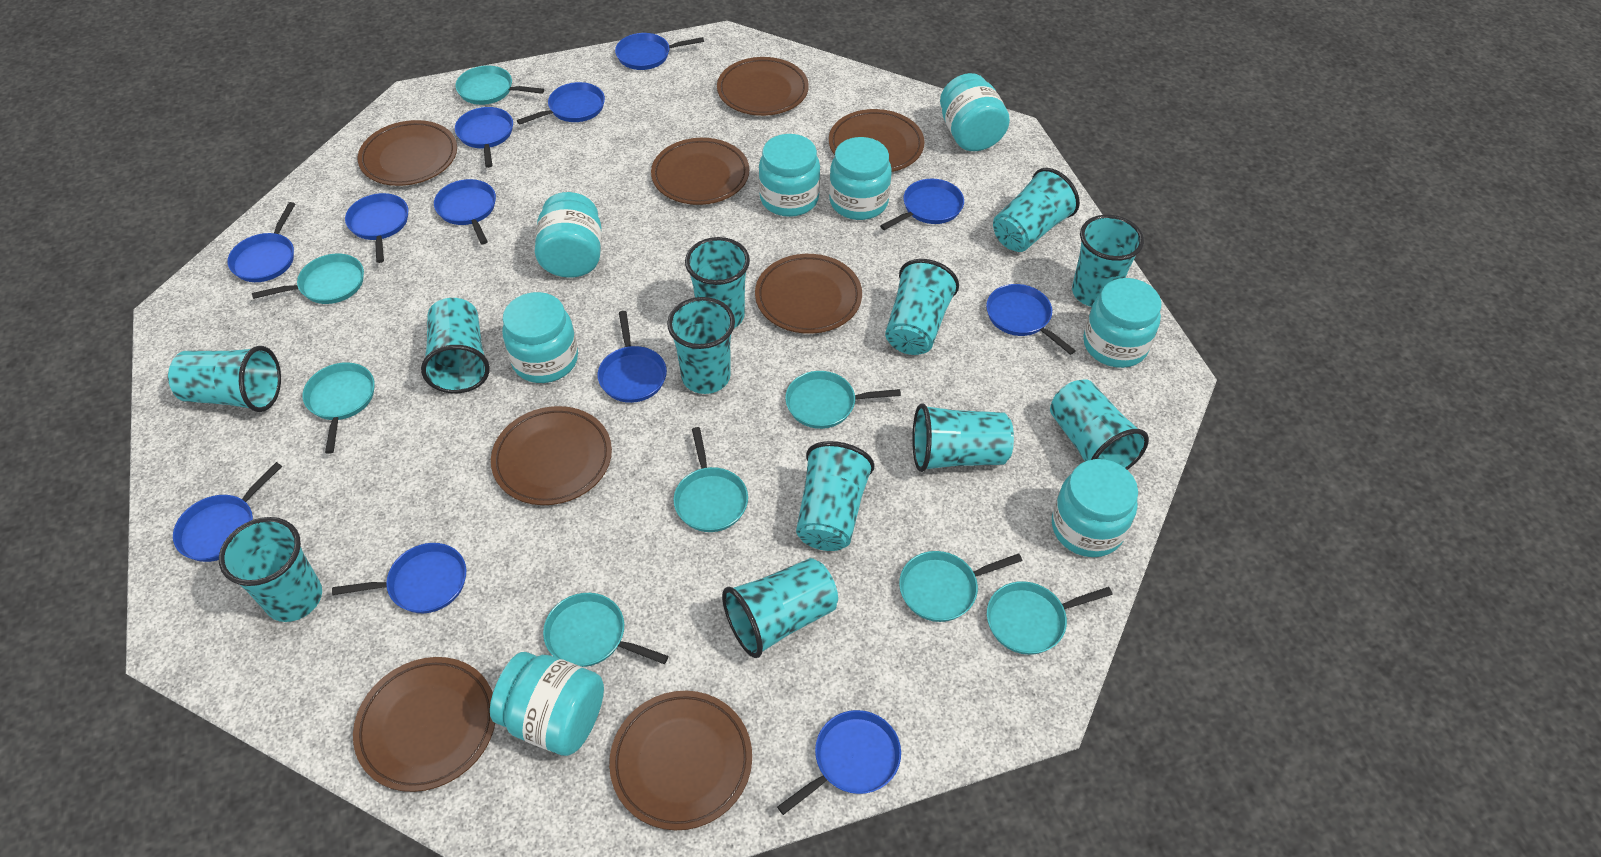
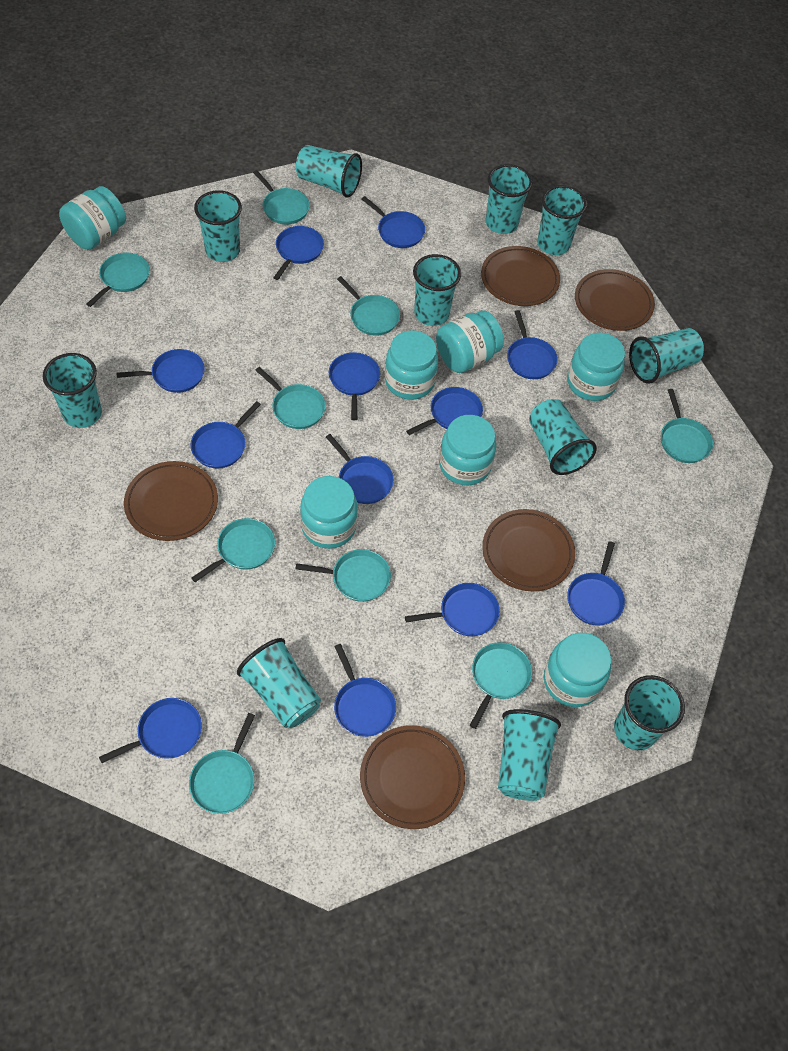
brown plate: 8 -> 5
turquoise cup: 12 -> 11
turquoise jar: 8 -> 7
turquoise pan: 8 -> 9

